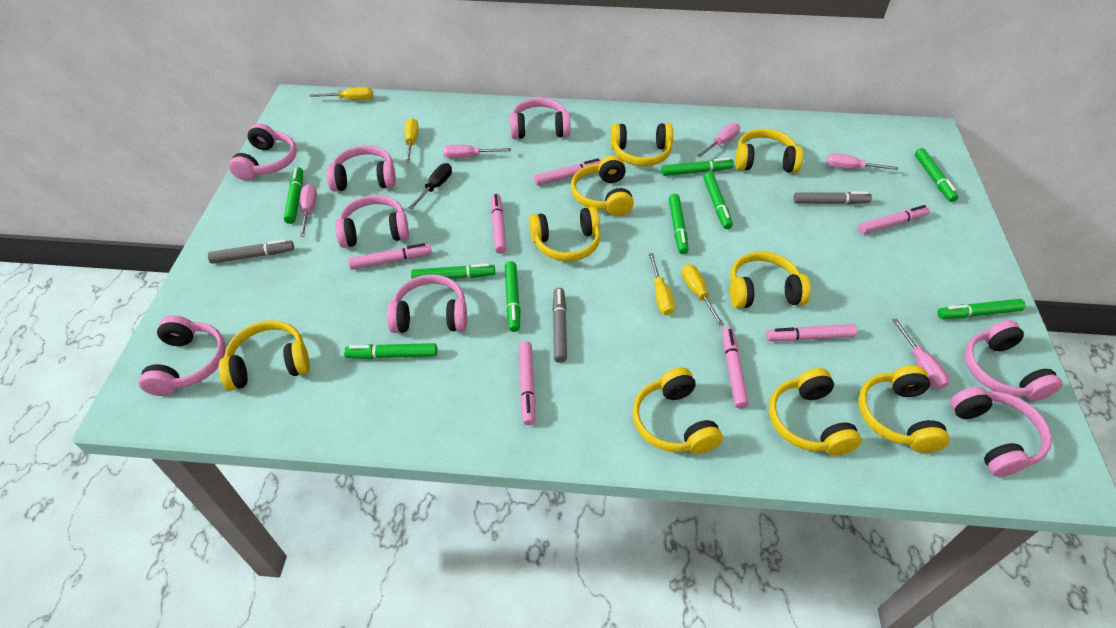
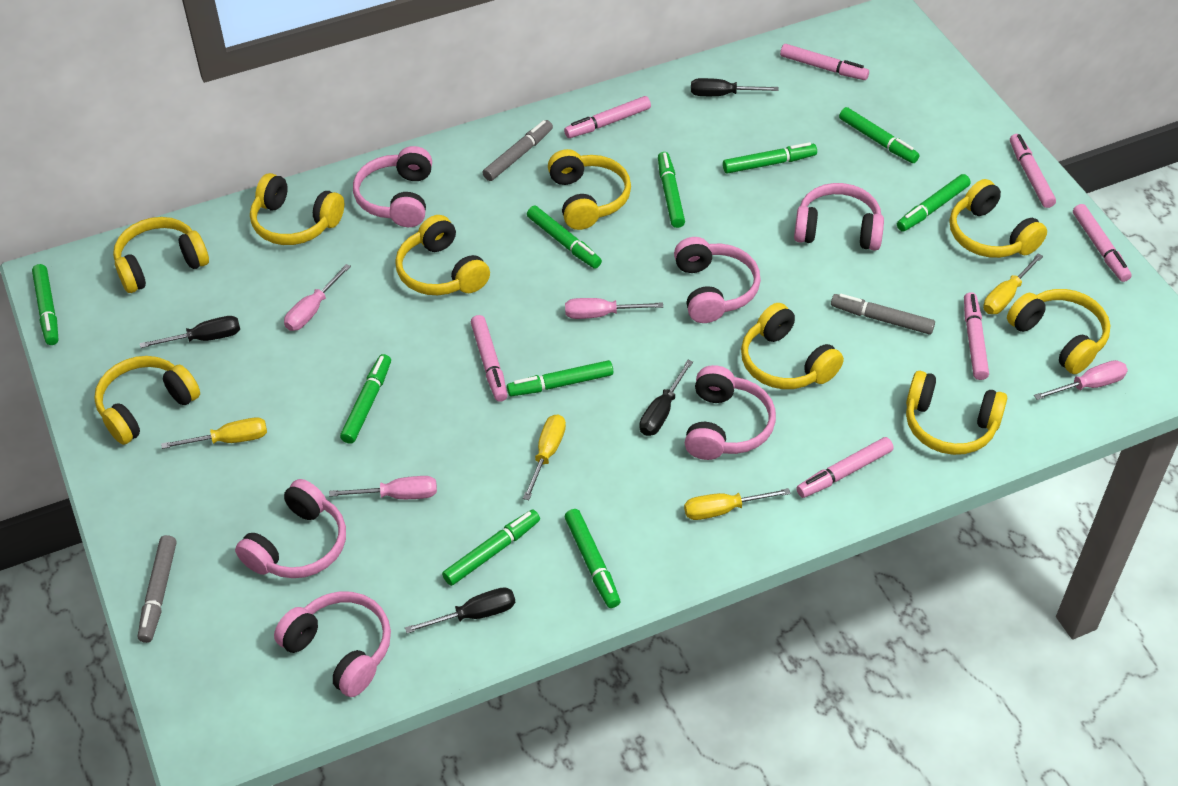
black screwdriver: 1 -> 4
green marker: 9 -> 10
pink headphones: 8 -> 6
pink screwdriver: 5 -> 4

